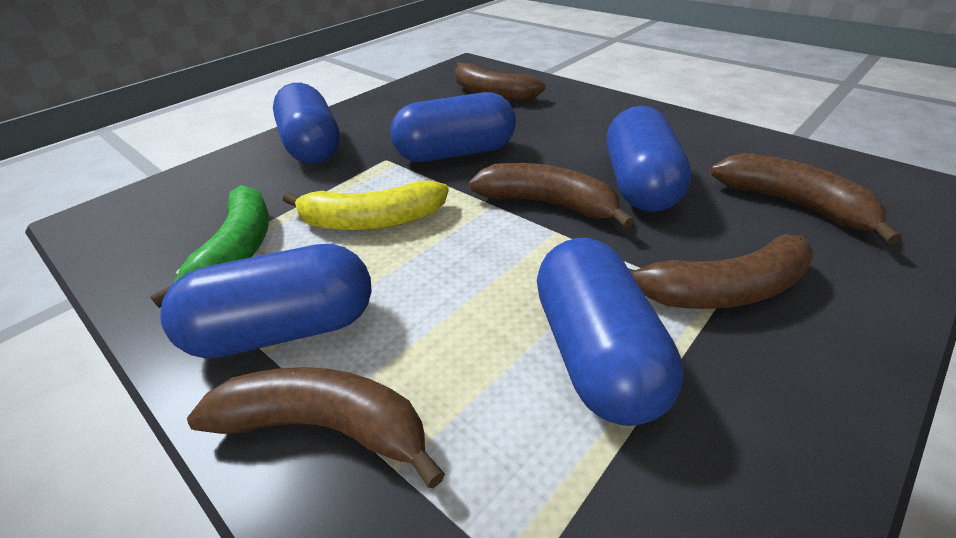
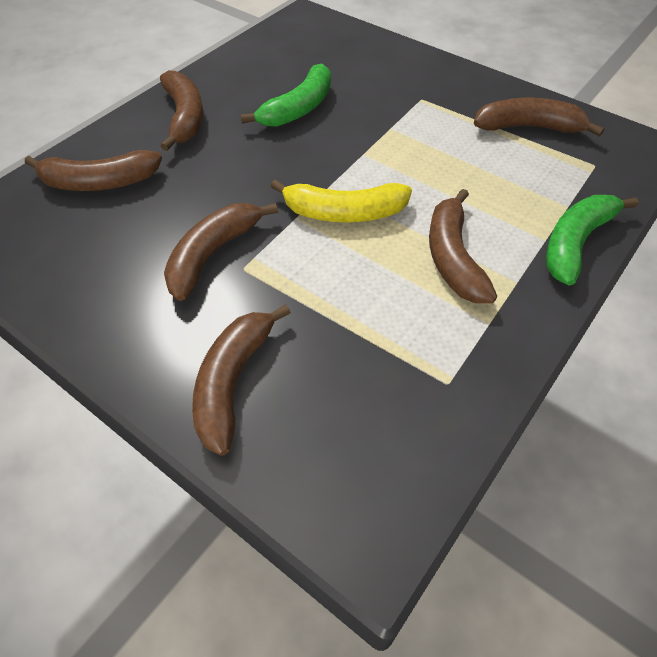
blue capsule: 5 -> 0
brown banana: 5 -> 6
green banana: 1 -> 2

